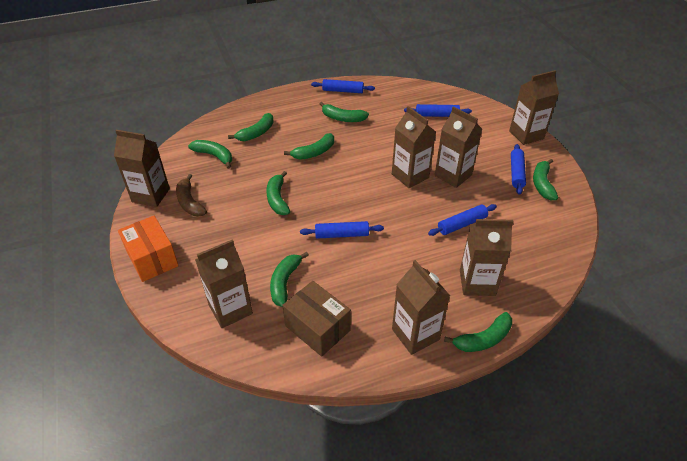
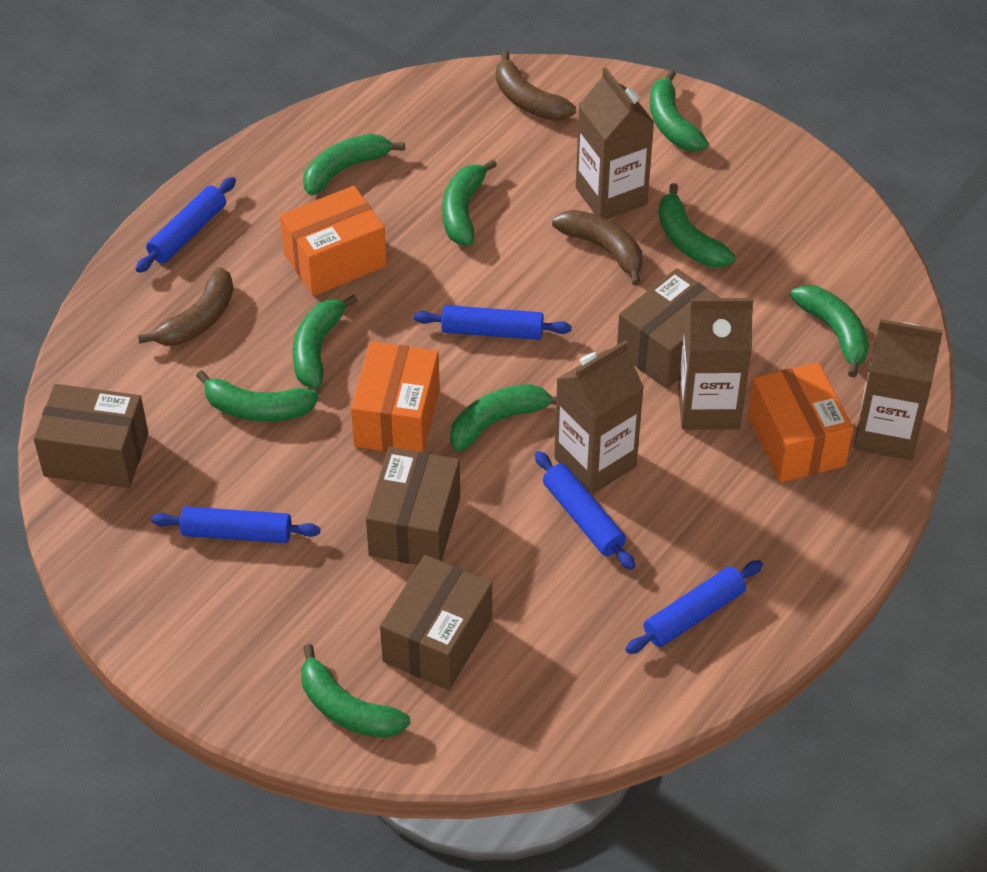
brown banana: 1 -> 3
brown box: 1 -> 4
brown carton: 7 -> 4
green banana: 8 -> 9
orange box: 1 -> 3

